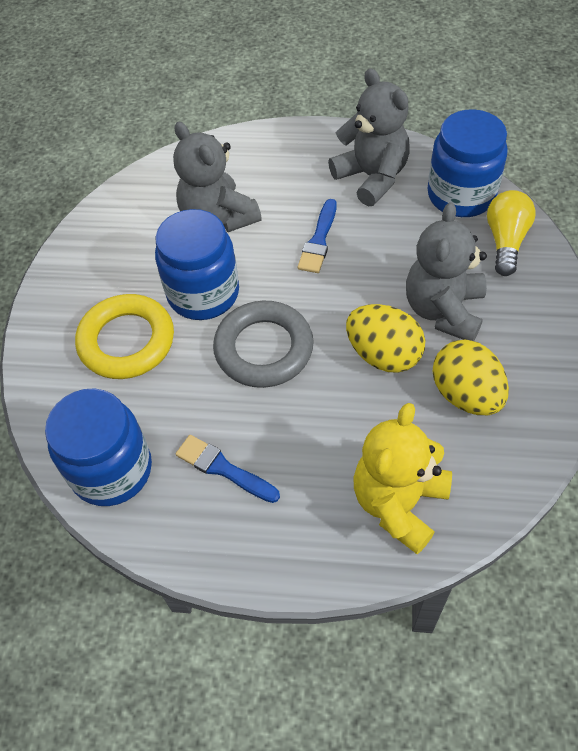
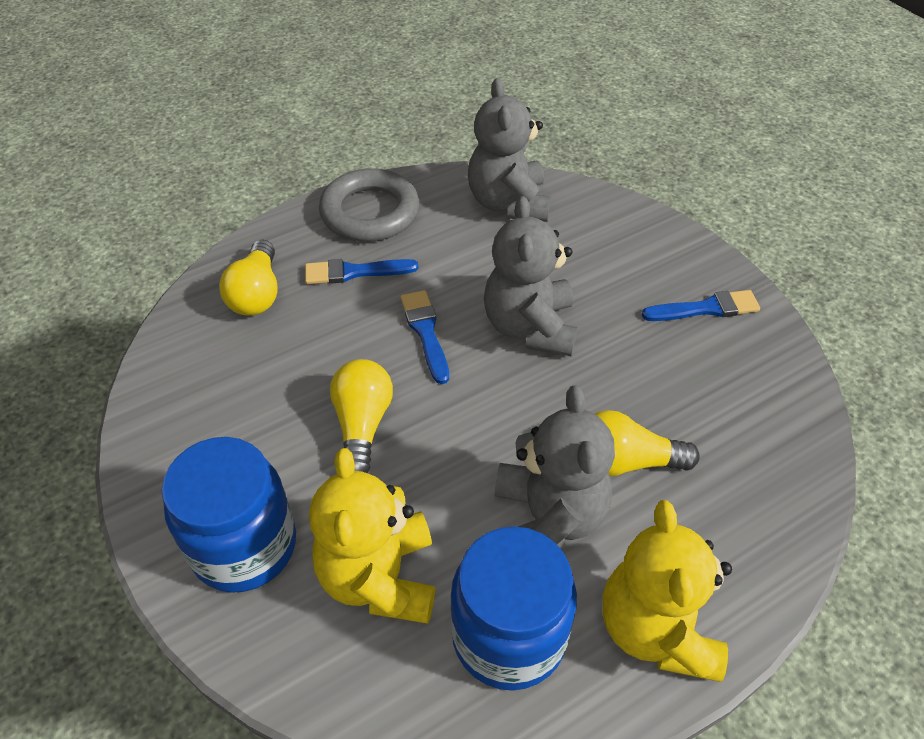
blue brush: 2 -> 3
blue jar: 3 -> 2
yellow egg: 2 -> 0
yellow light bulb: 1 -> 3
yellow ring: 1 -> 0
yellow teddy bear: 1 -> 2

